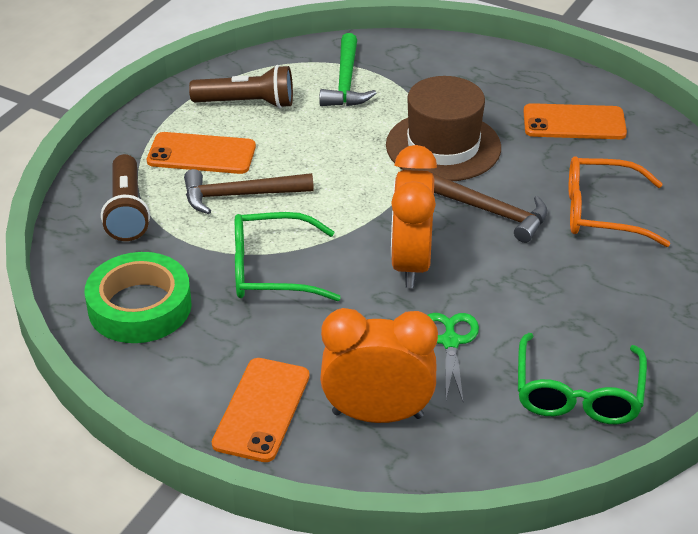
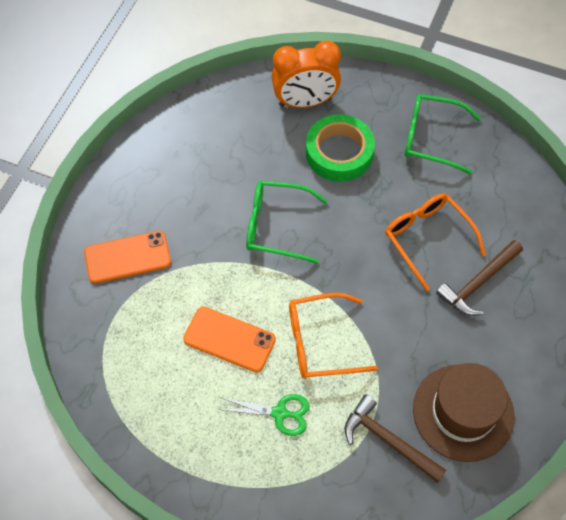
brown flashlight: 2 -> 0
green hammer: 1 -> 0
orange clock: 2 -> 1
orange glasses: 1 -> 2
orange phone: 3 -> 2

